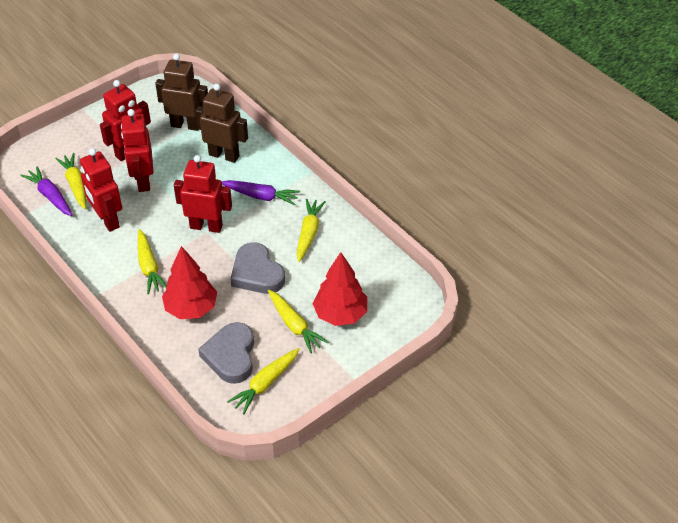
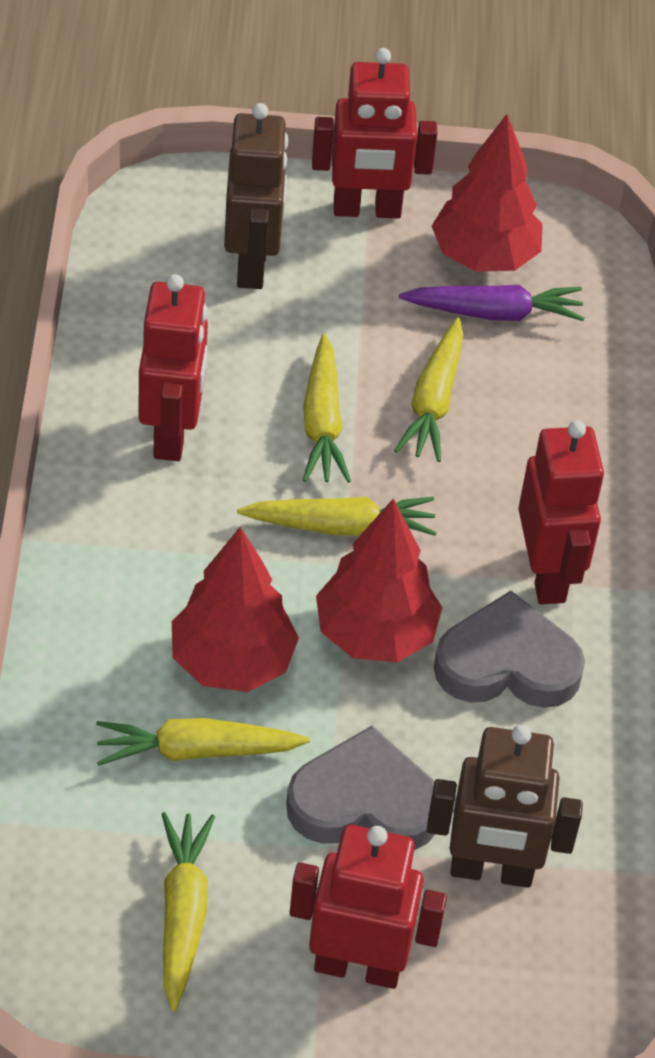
purple carrot: 2 -> 1
red tree: 2 -> 3

